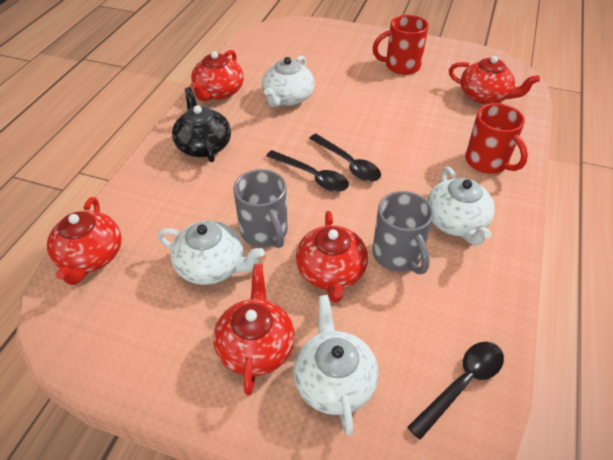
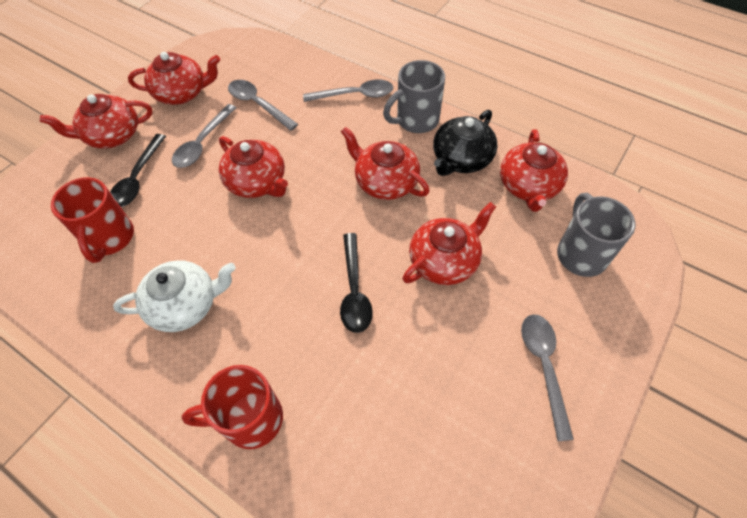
black spoon: 3 -> 2
grey spoon: 0 -> 4
red teapot: 5 -> 6
white teapot: 4 -> 1

